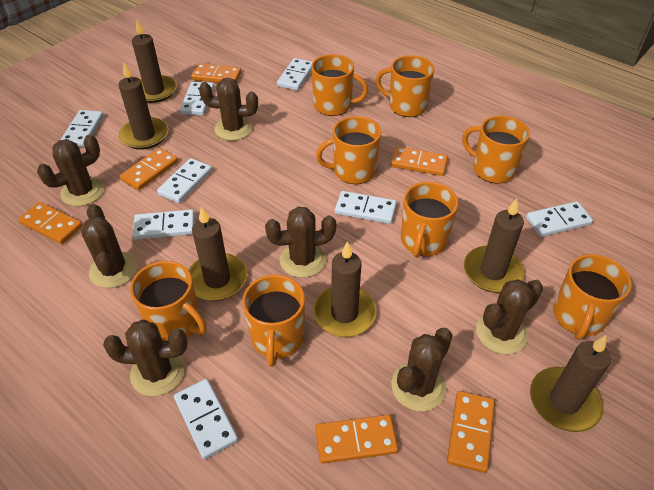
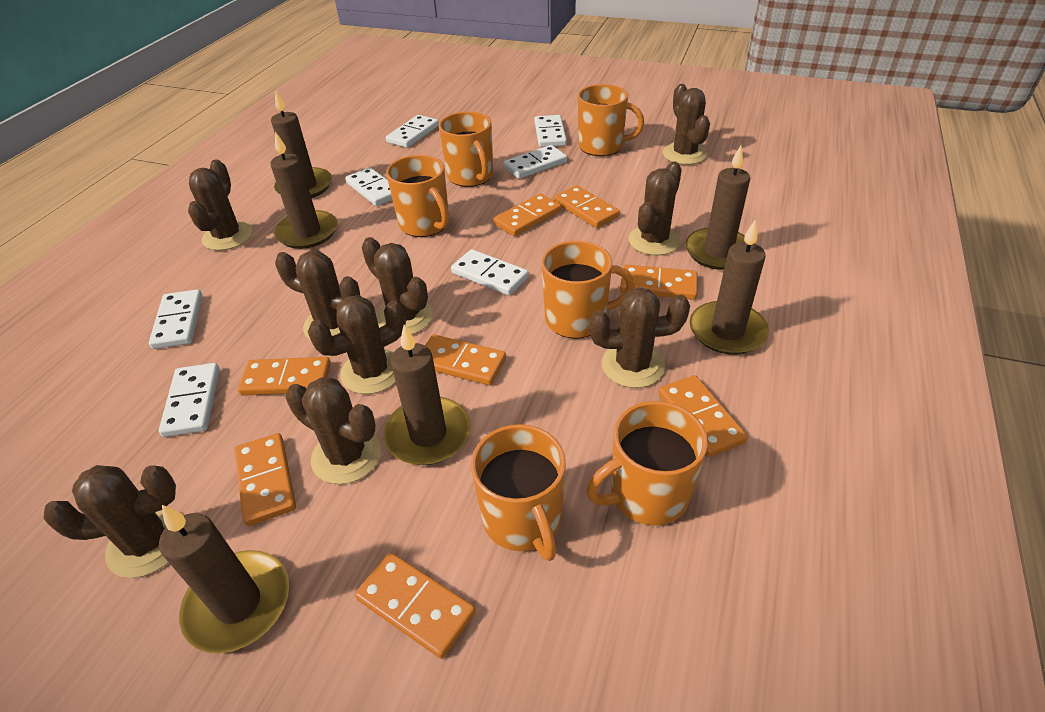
brown cactus: 7 -> 9
orange domino: 6 -> 8
orange mug: 8 -> 6
white domino: 8 -> 7

